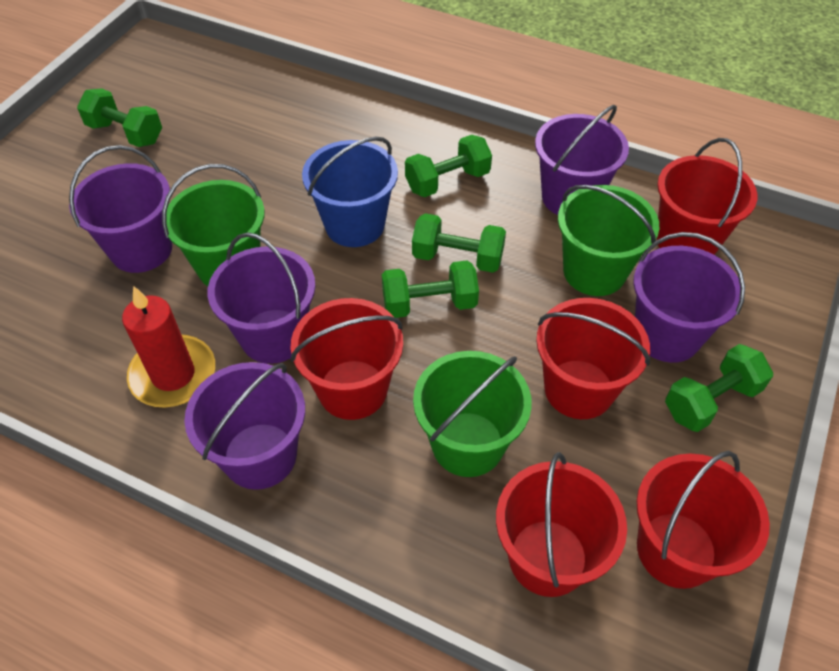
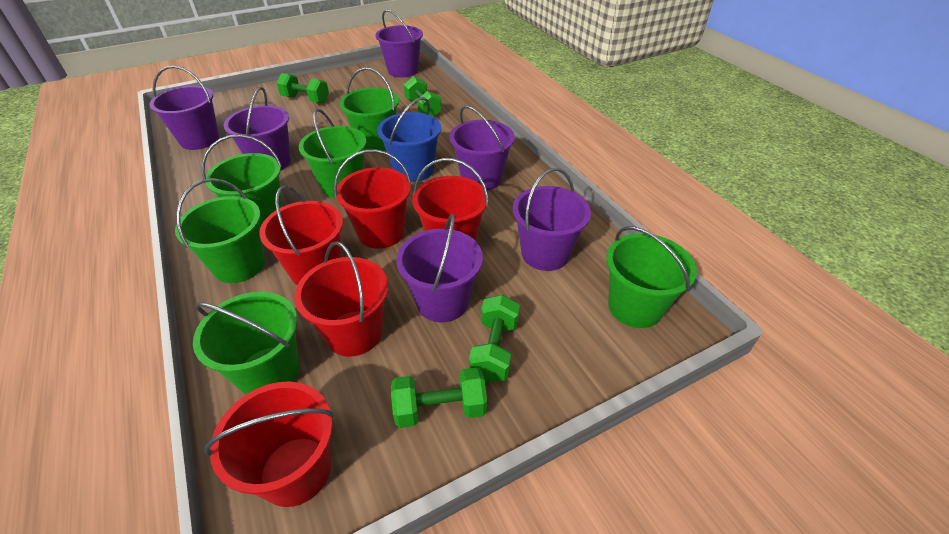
green bucket: 3 -> 6
green dumbbell: 5 -> 4
purple bucket: 5 -> 6
red candle: 1 -> 0

